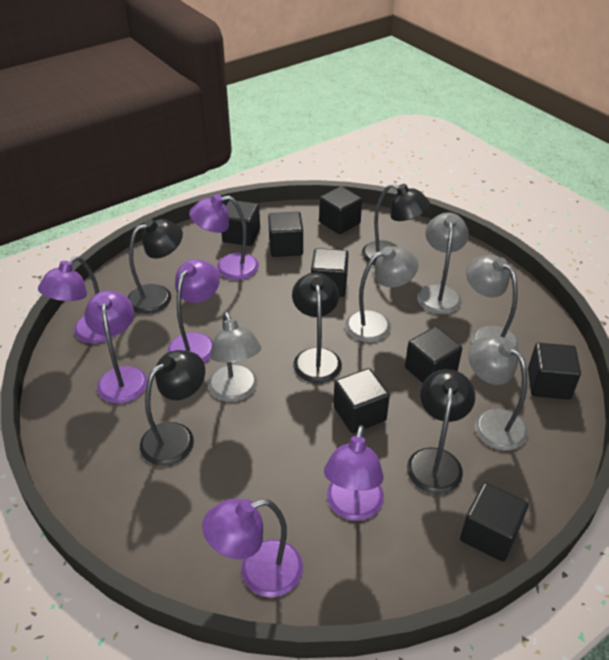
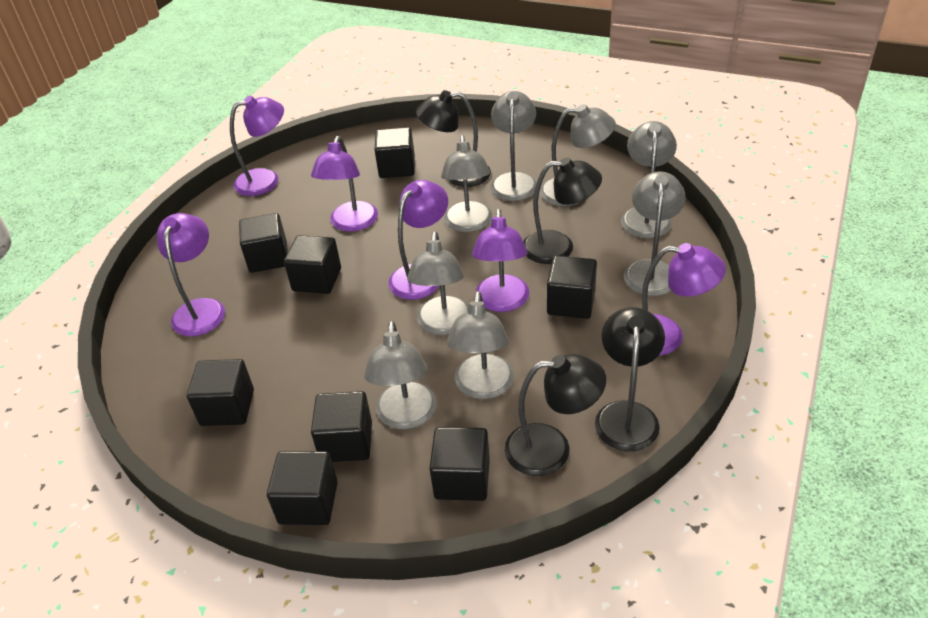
black lamp: 5 -> 4
grey lamp: 5 -> 8

